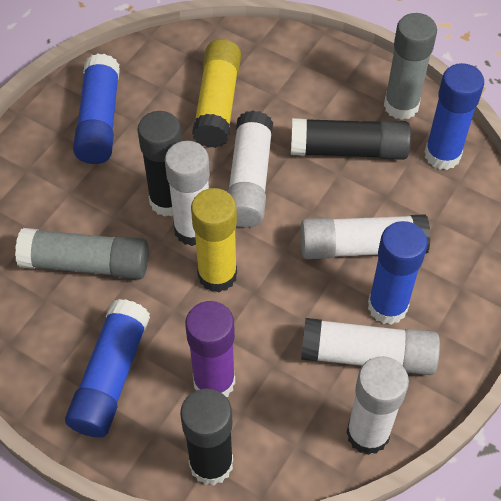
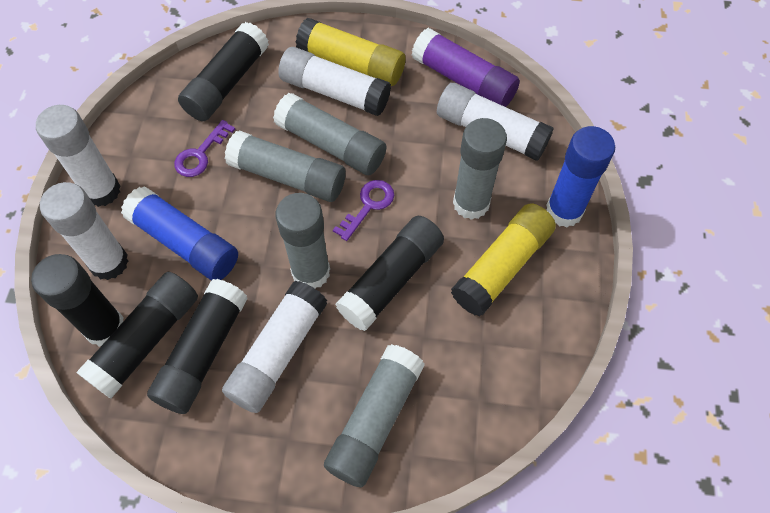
black glue stick: 3 -> 5
blue glue stick: 4 -> 2
grey glue stick: 2 -> 5
purple key: 0 -> 2

